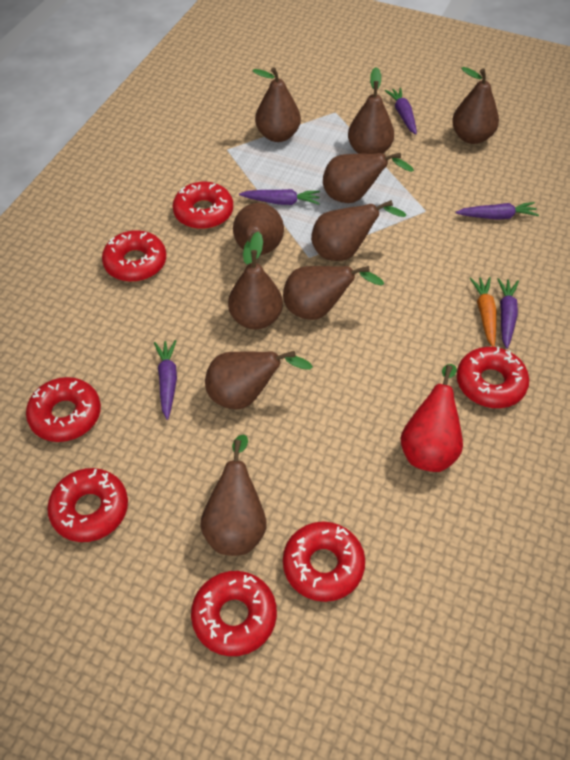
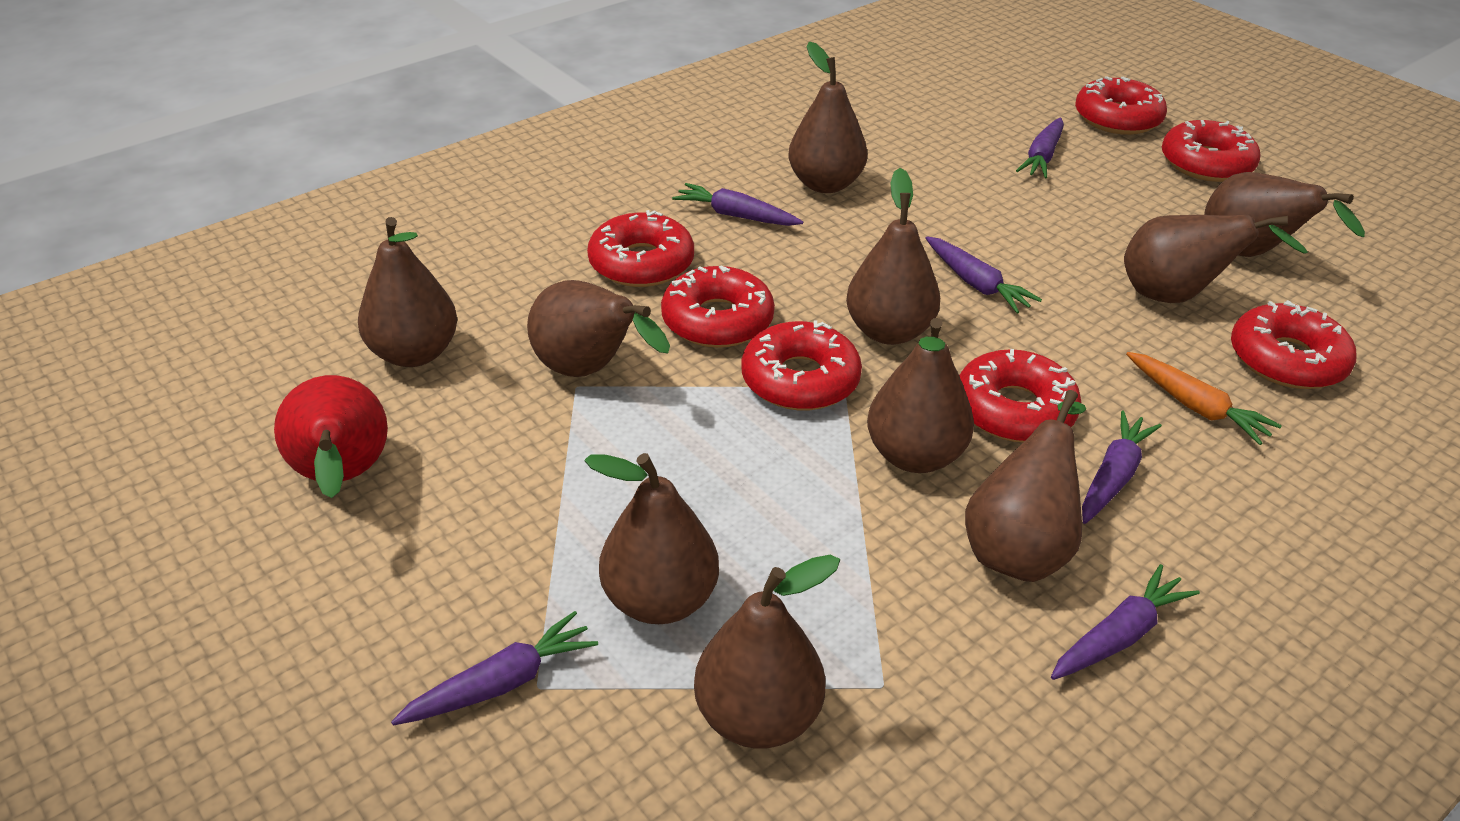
purple carrot: 5 -> 6

